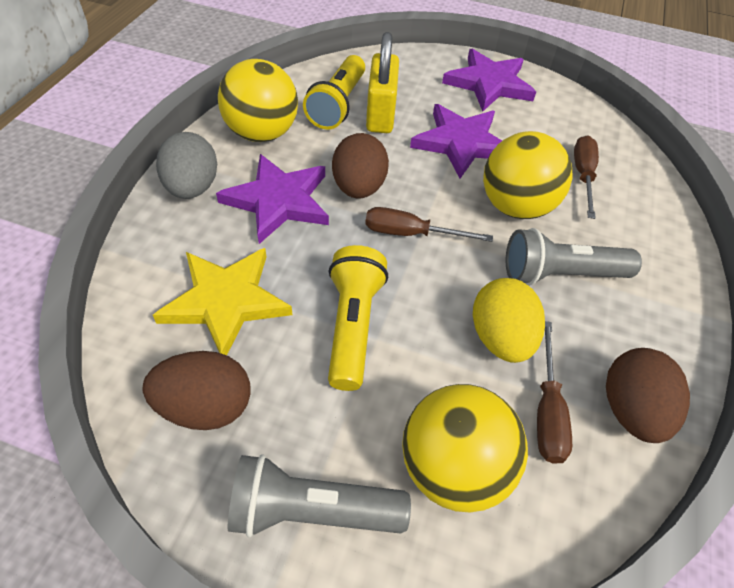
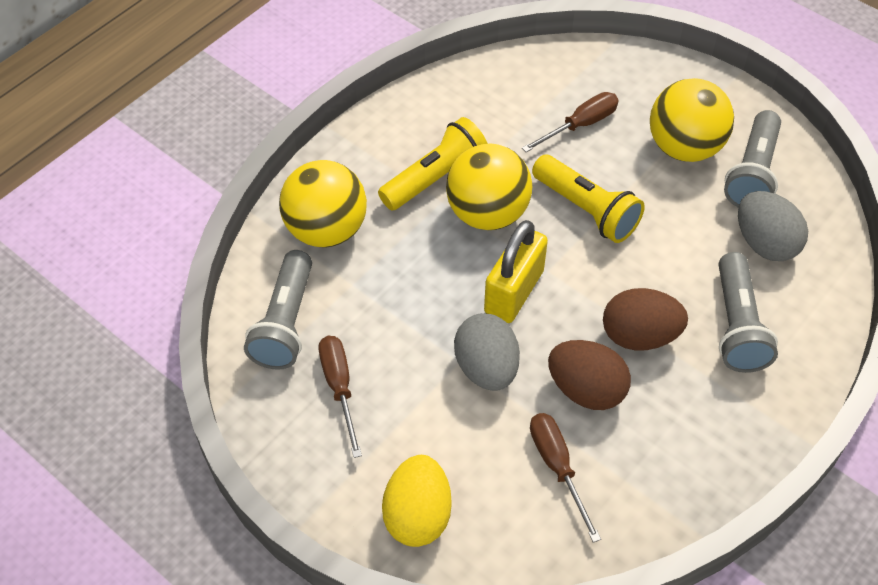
brown egg: 3 -> 2
grey egg: 1 -> 2
grey flashlight: 2 -> 3
purple star: 3 -> 0
yellow star: 1 -> 0

